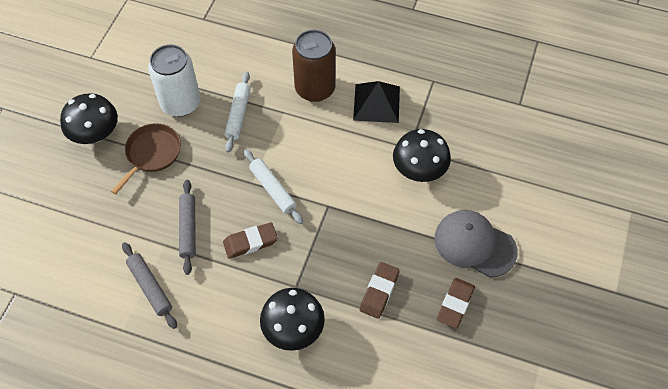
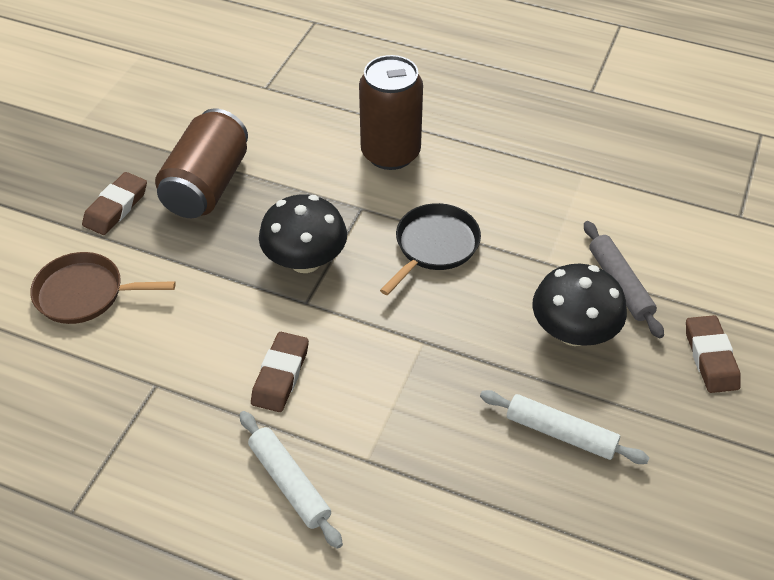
black mushroom: 3 -> 2
black pan: 0 -> 1
black pyramid: 1 -> 0
brown can: 1 -> 2
grey cap: 1 -> 0
grey rolling pin: 2 -> 1
white can: 1 -> 0

